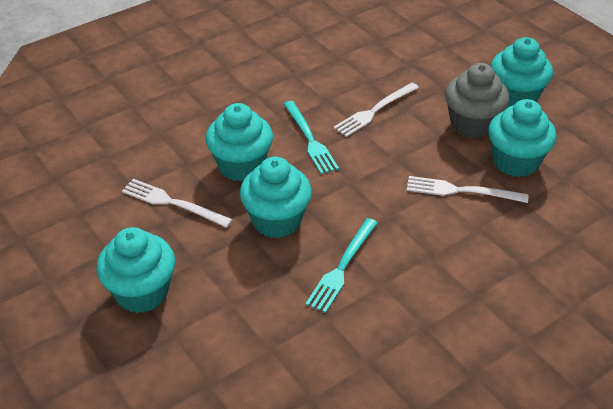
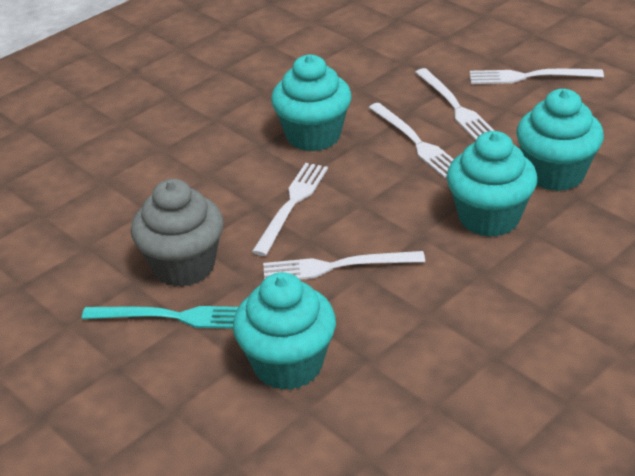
turquoise cupcake: 5 -> 4
turquoise fork: 2 -> 1
white fork: 3 -> 5

